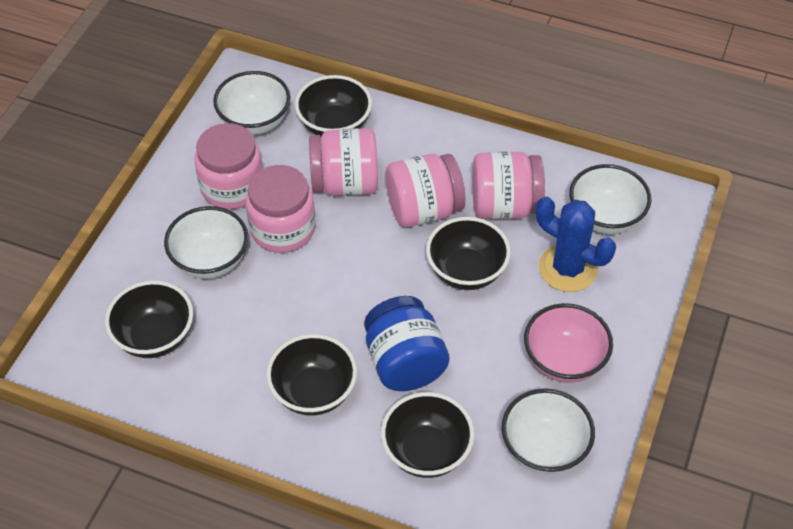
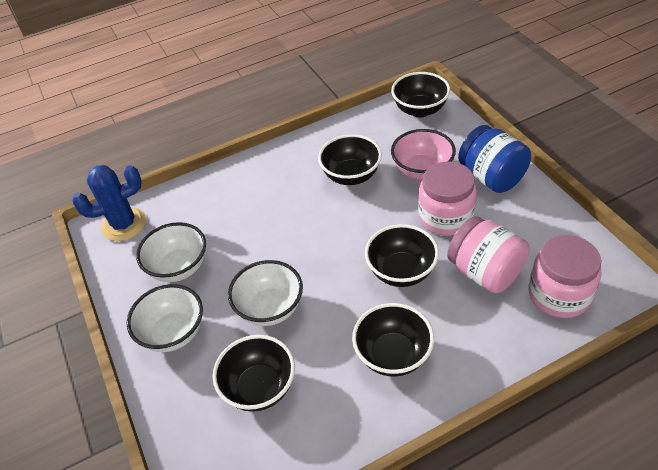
pink jar: 5 -> 3
white bowl: 4 -> 3

